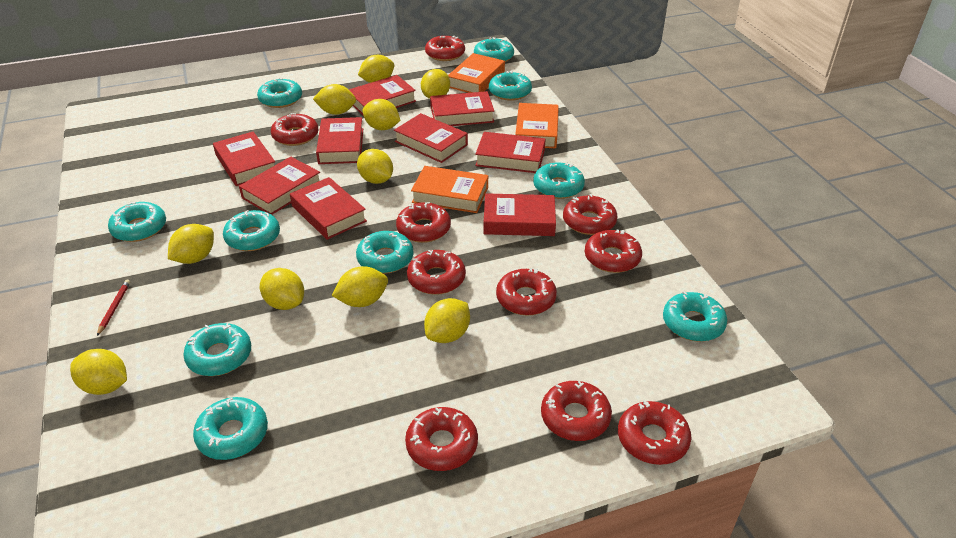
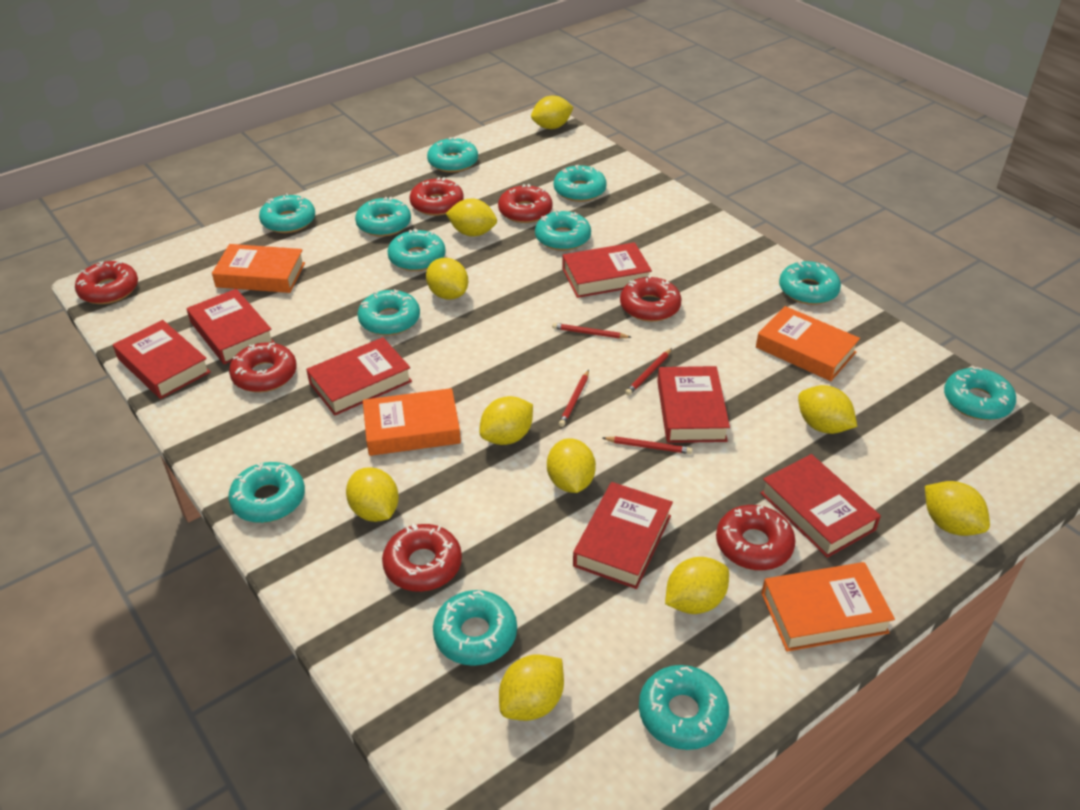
orange book: 3 -> 4
red book: 9 -> 7
red donut: 10 -> 7
red pencil: 1 -> 4
turquoise donut: 10 -> 12

